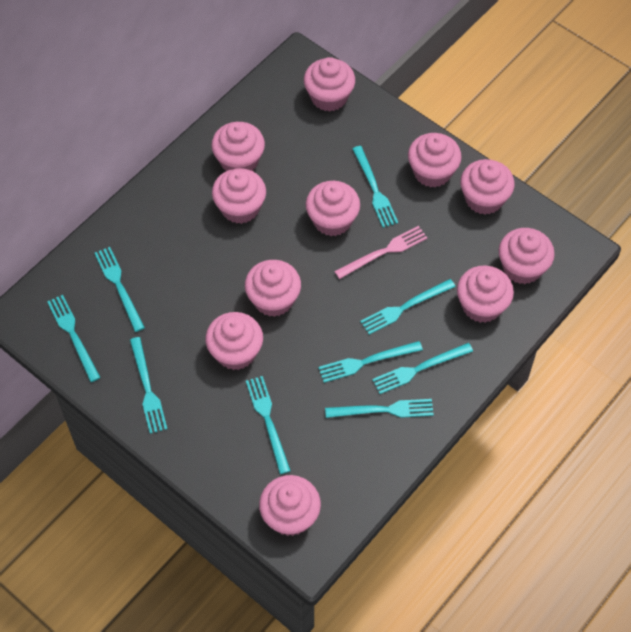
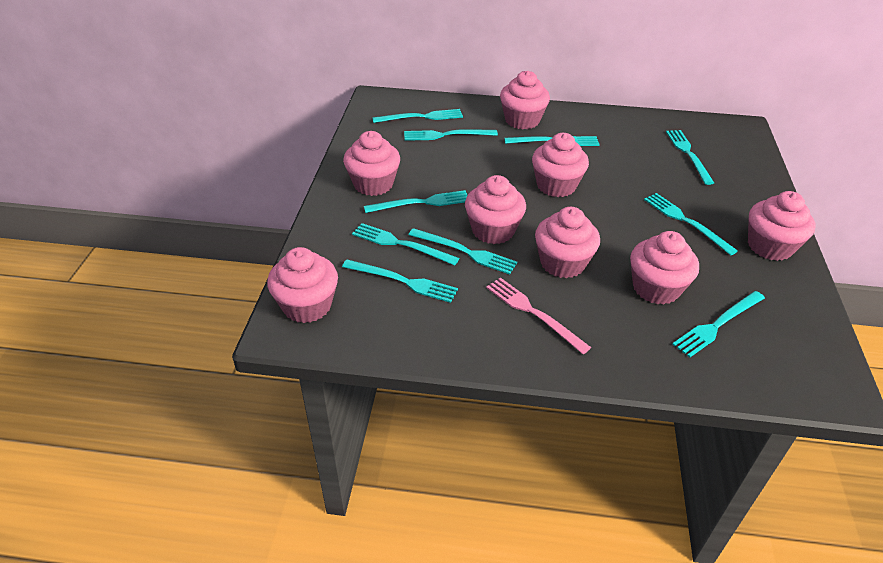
pink cupcake: 11 -> 8
turquoise fork: 9 -> 10

